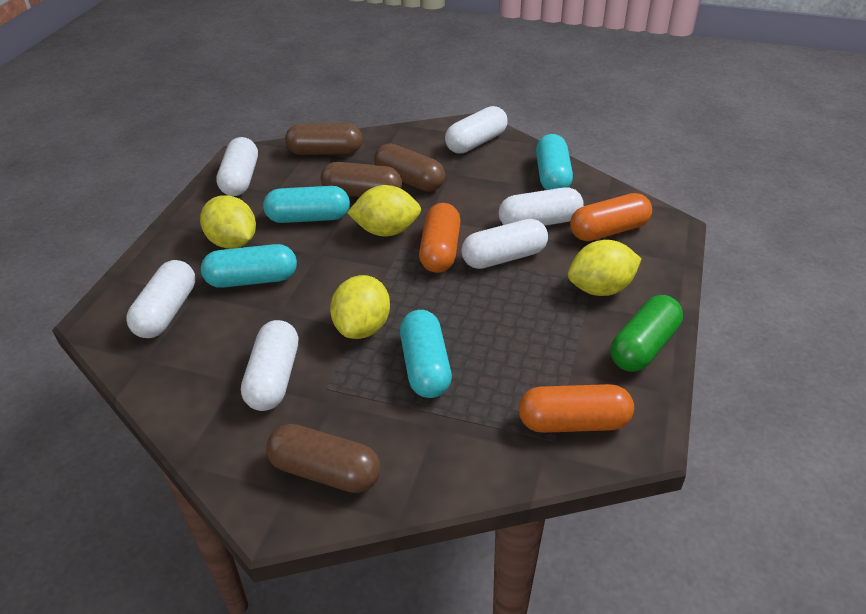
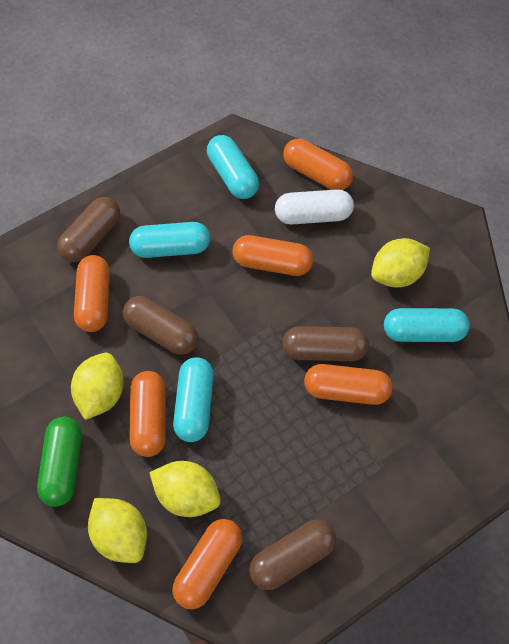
orange capsule: 3 -> 6
white capsule: 6 -> 1

